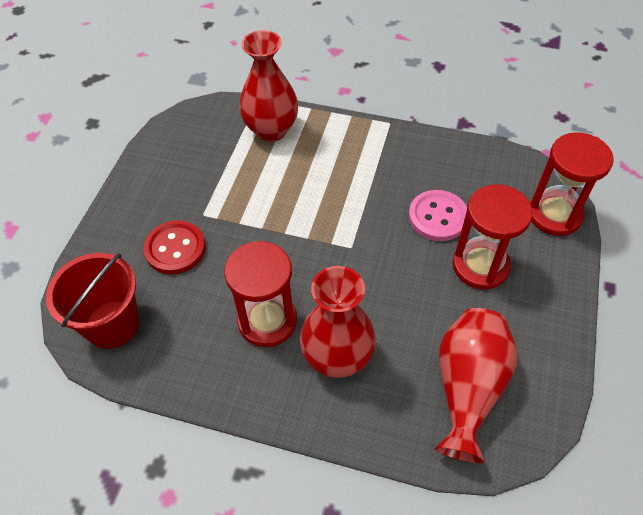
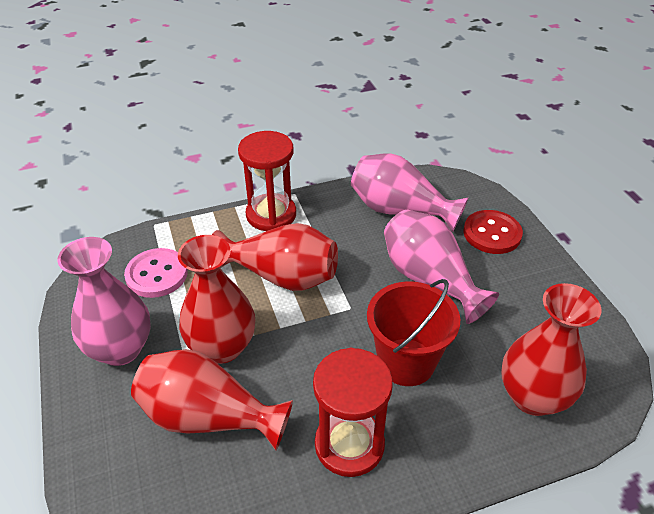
pink vase: 0 -> 3
red hourglass: 3 -> 2
red vase: 3 -> 4

